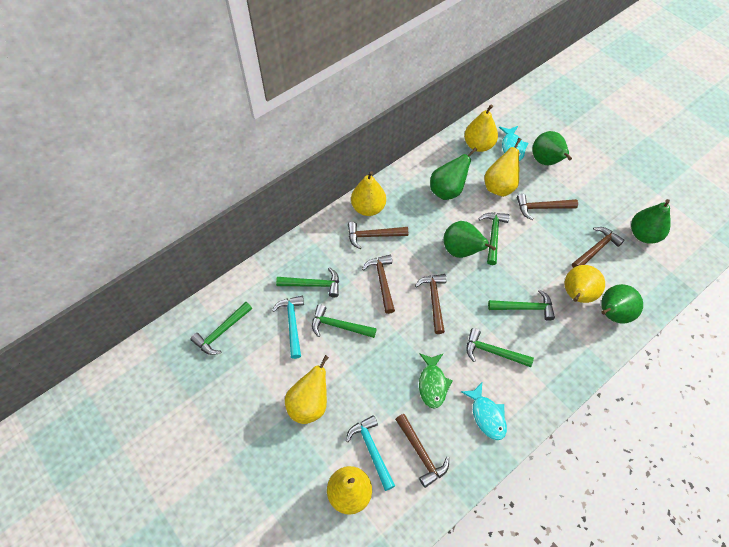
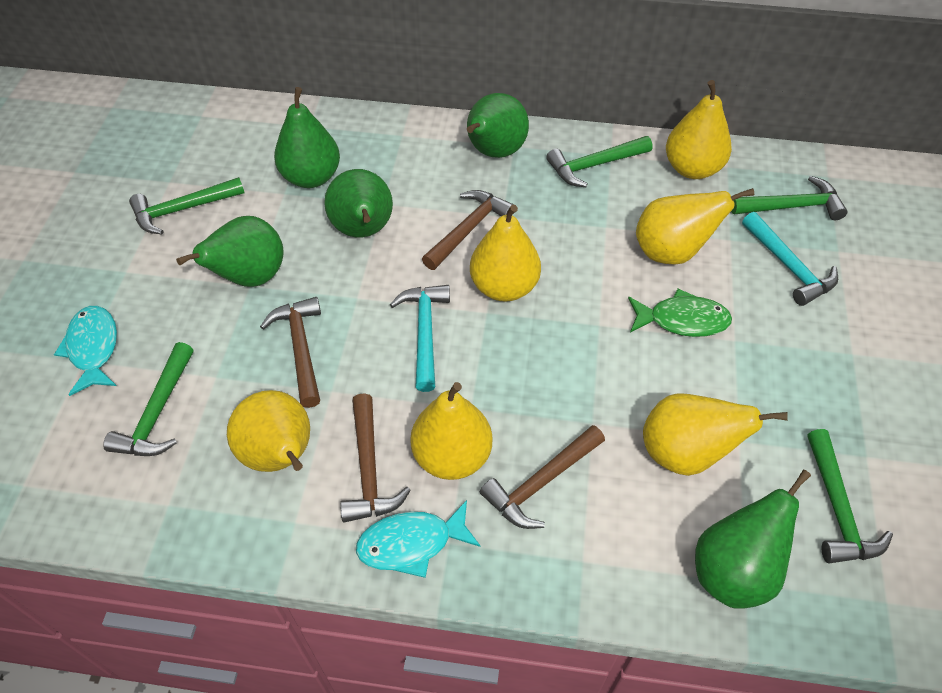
brown hammer: 6 -> 4
green hammer: 6 -> 5

